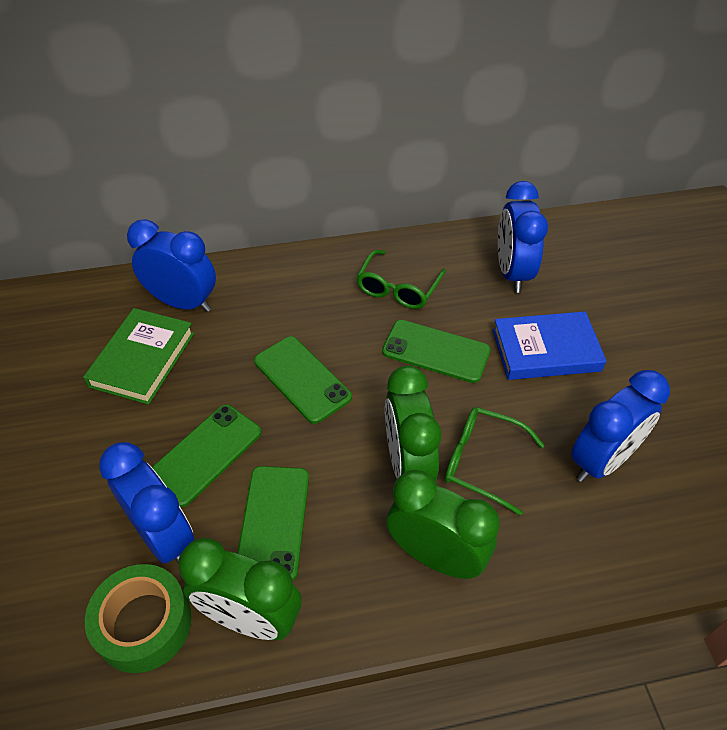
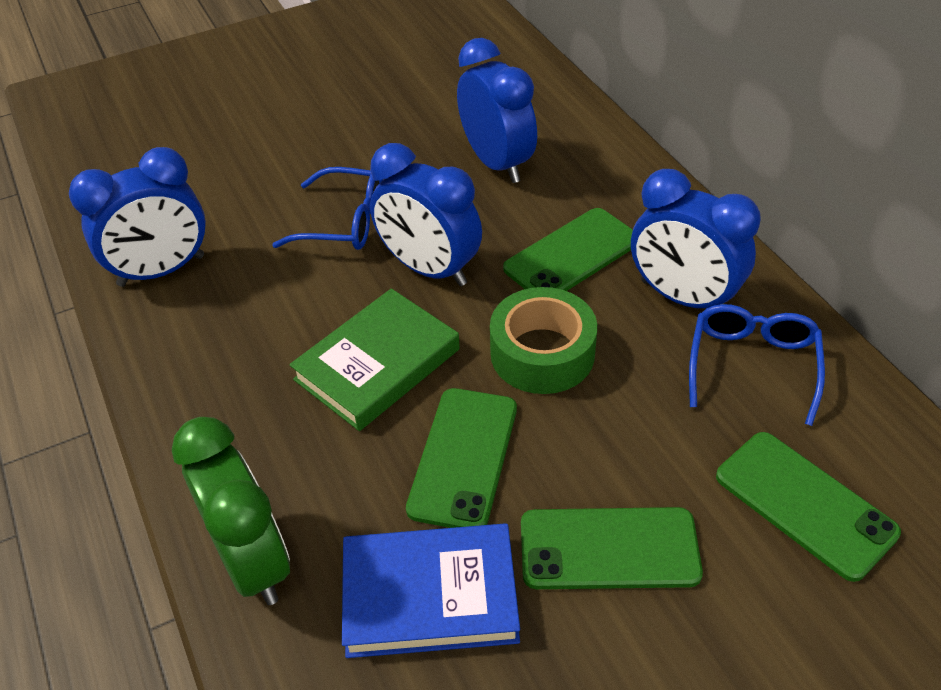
blue glasses: 0 -> 2
green clock: 3 -> 1
green glasses: 2 -> 0

